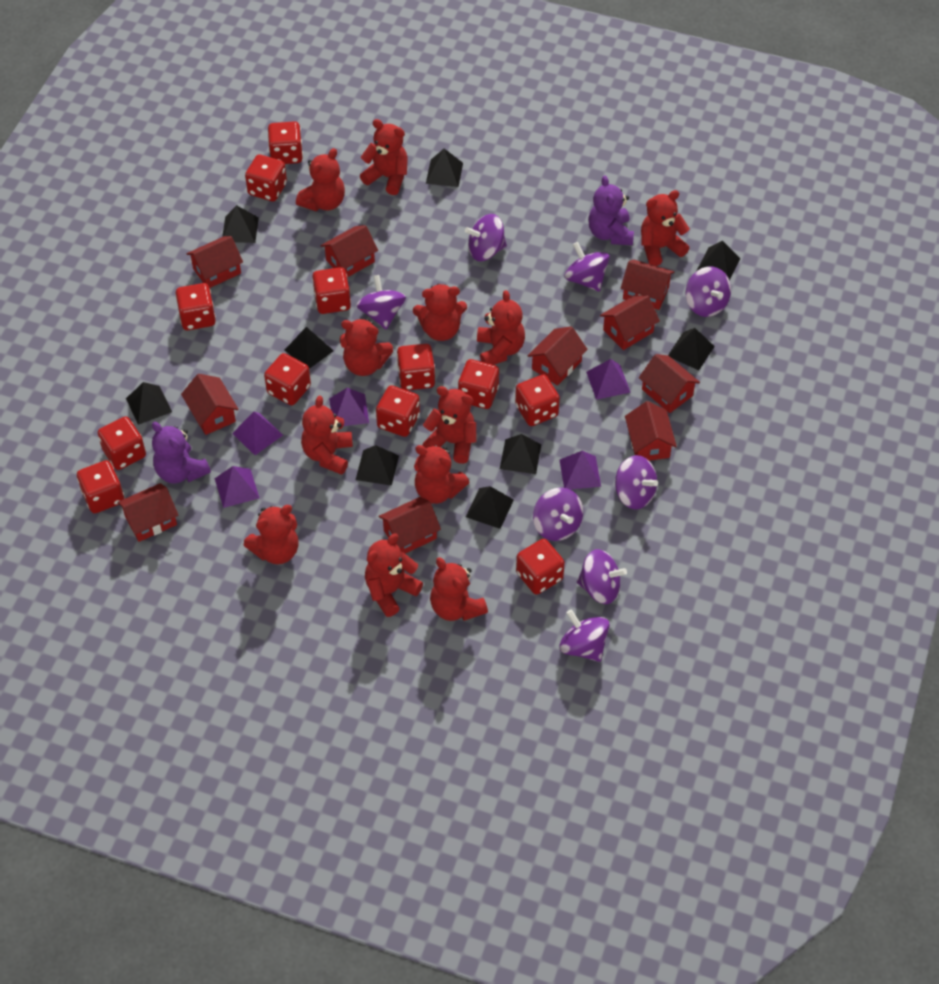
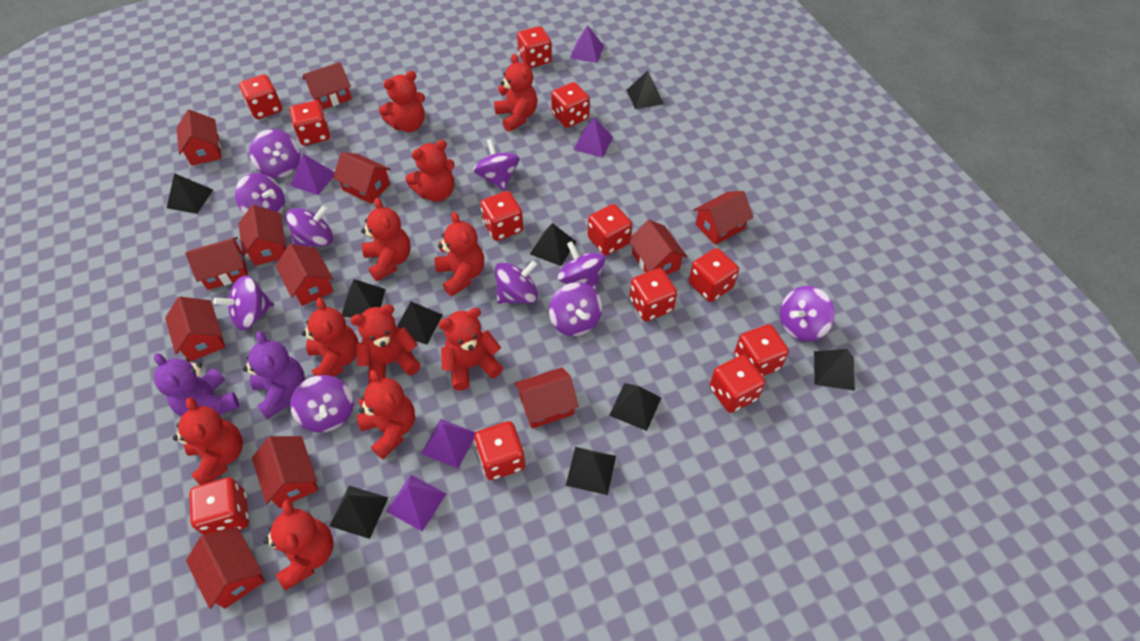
purple spinning top: 8 -> 10
red house: 10 -> 12
red teddy bear: 12 -> 11

